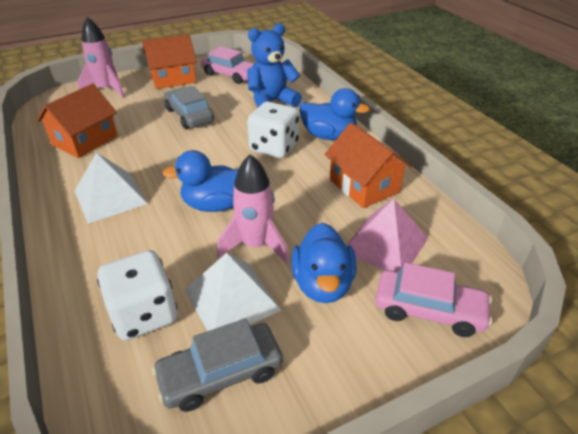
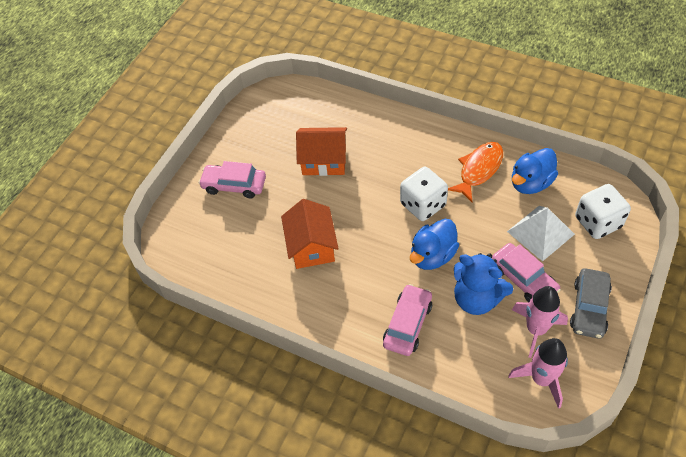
blue duck: 3 -> 2
grey car: 2 -> 1
orange fish: 0 -> 1
orange house: 3 -> 2
pink car: 2 -> 3
pink pyramid: 1 -> 0
white pyramid: 2 -> 1

